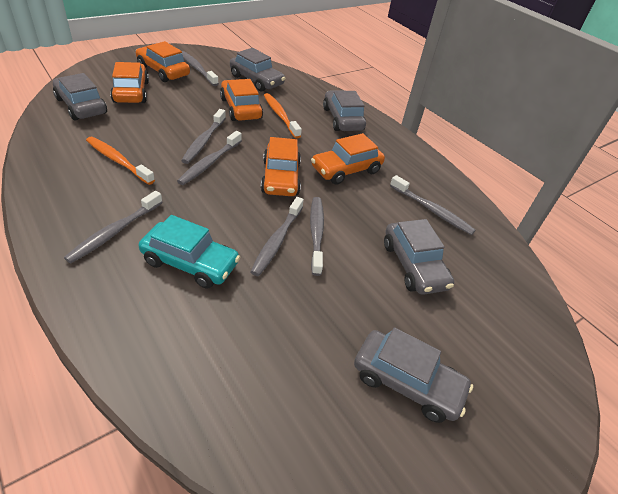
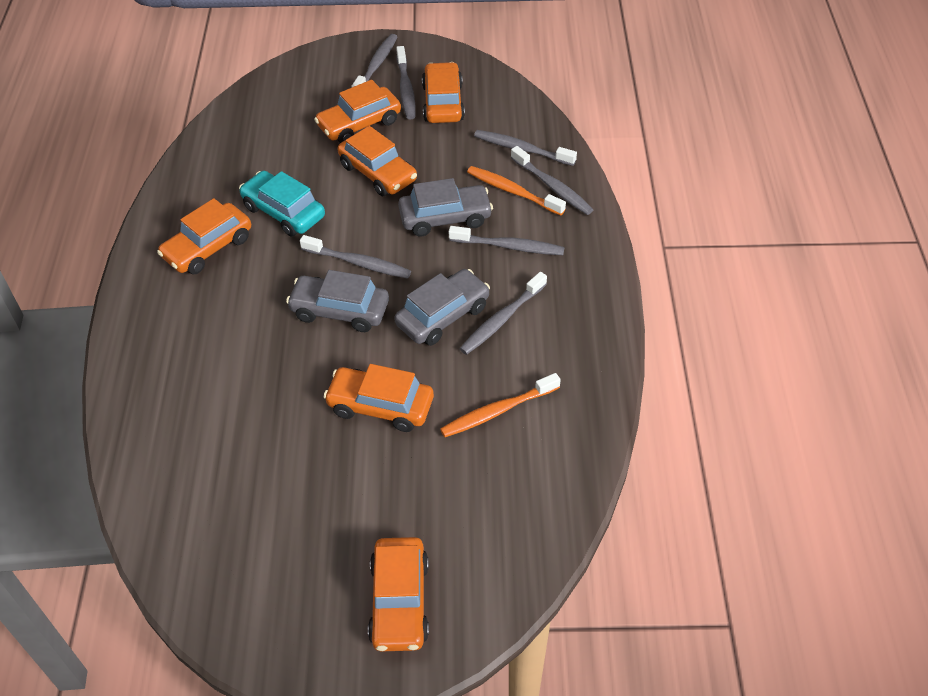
grey car: 5 -> 3
orange car: 5 -> 6

